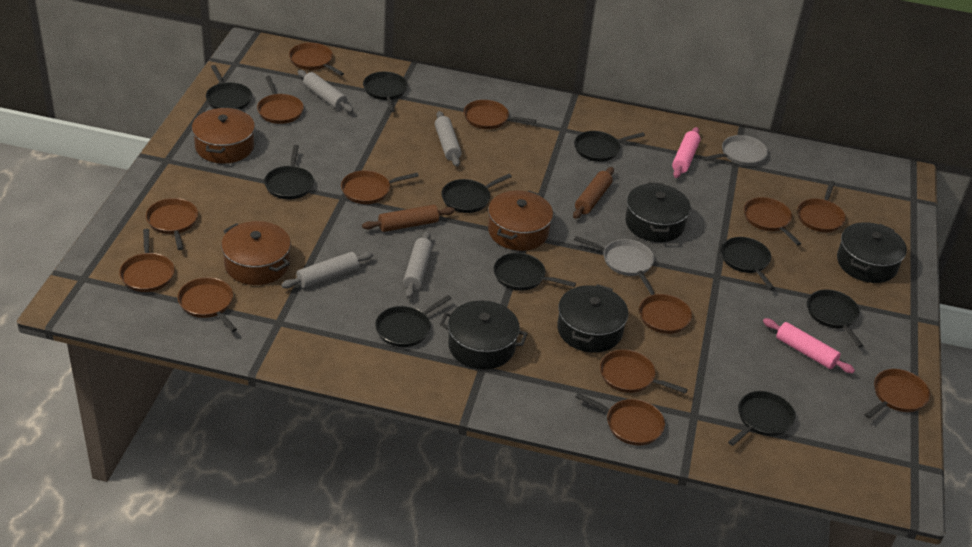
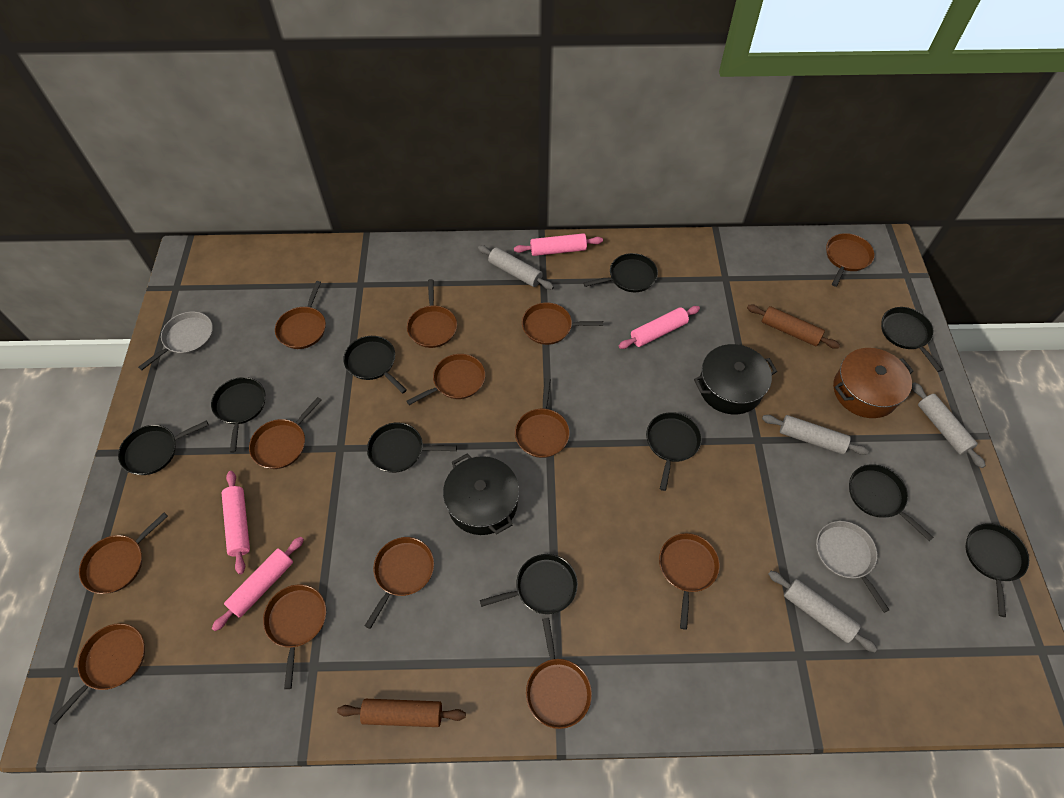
black pot: 4 -> 2
brown pot: 3 -> 1
pink rolling pin: 2 -> 4

